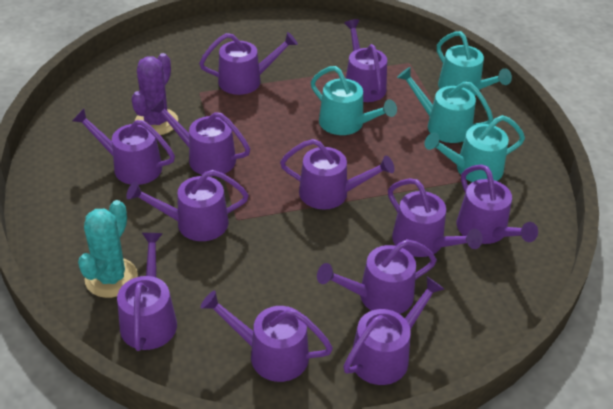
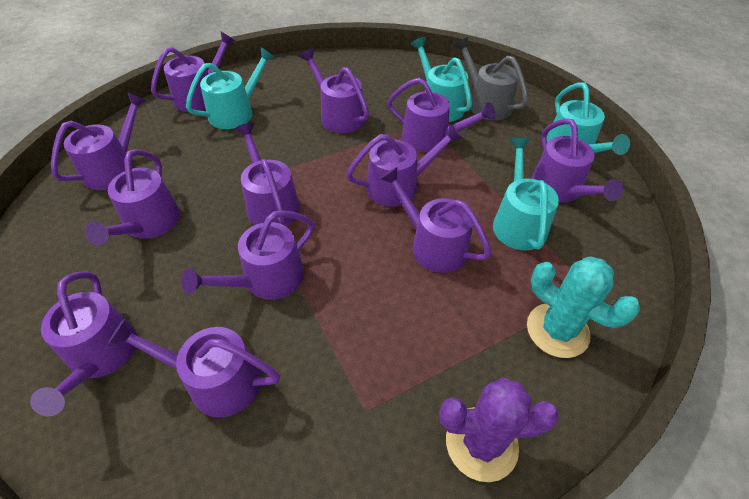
grey watering can: 0 -> 1

